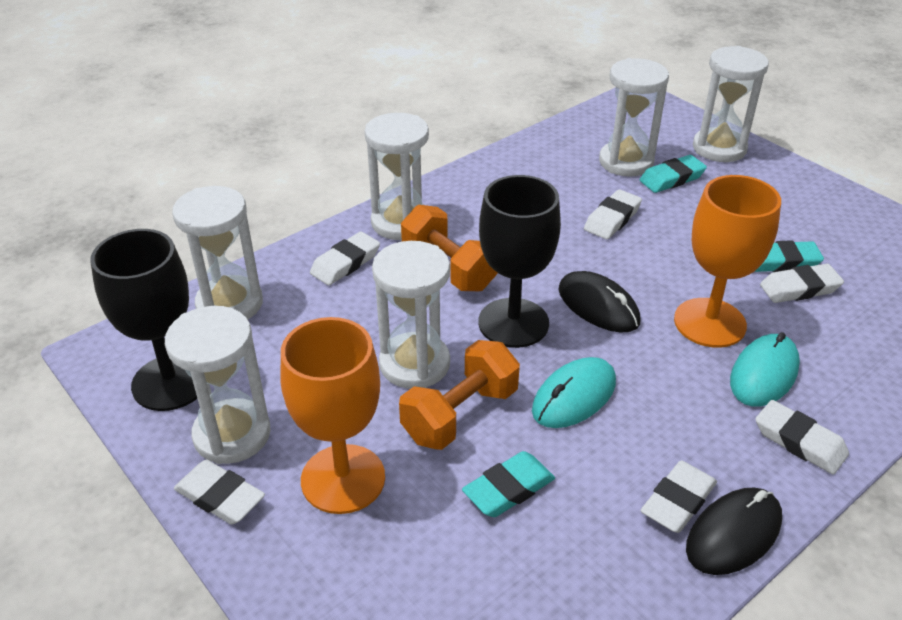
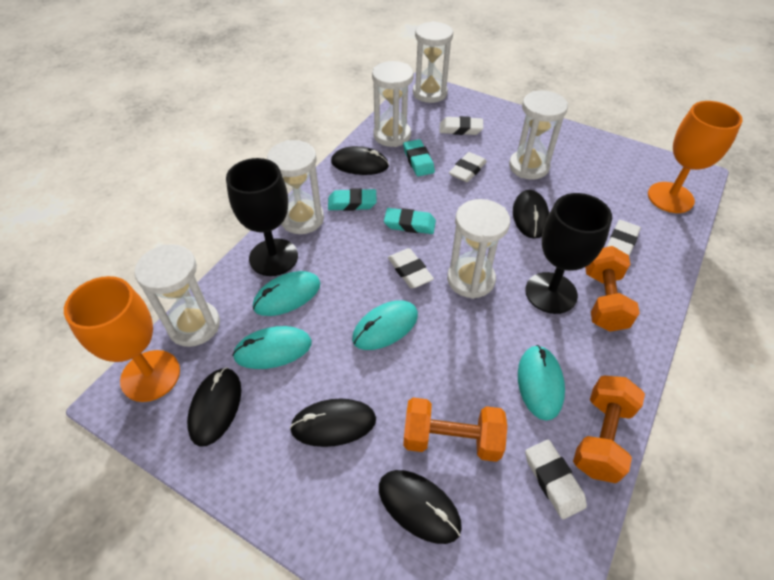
black mouse: 2 -> 5
orange dumbbell: 2 -> 3
turquoise mouse: 2 -> 4
white eraser: 6 -> 5

